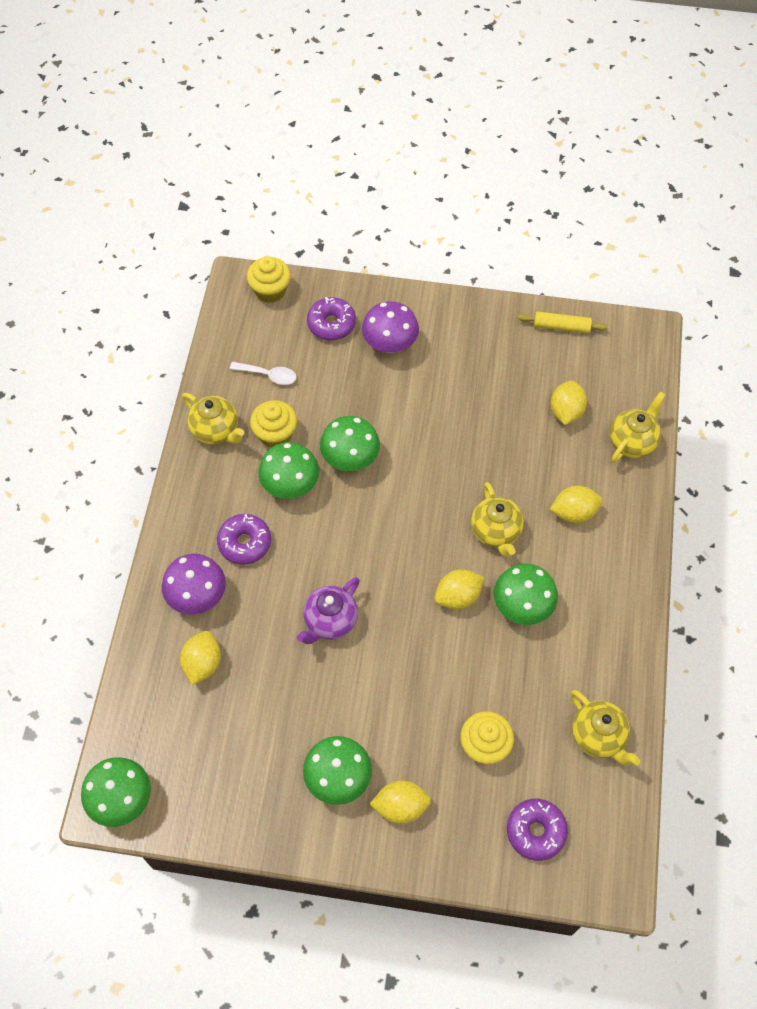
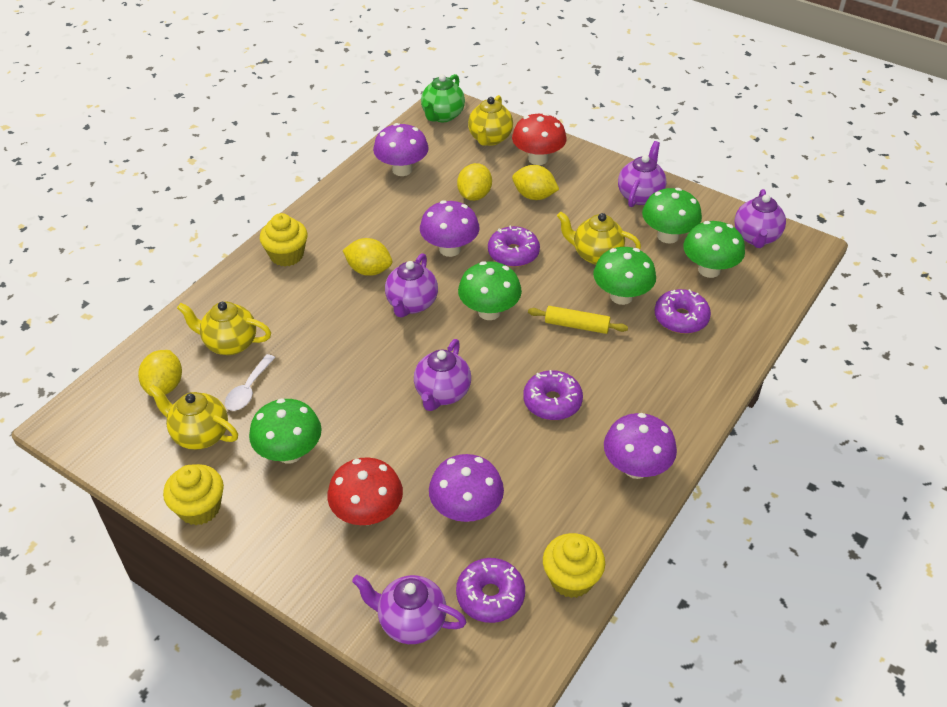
green teapot: 0 -> 1
purple donut: 3 -> 4
purple mushroom: 2 -> 4
purple teapot: 1 -> 5
red mushroom: 0 -> 2
yellow lemon: 5 -> 4

